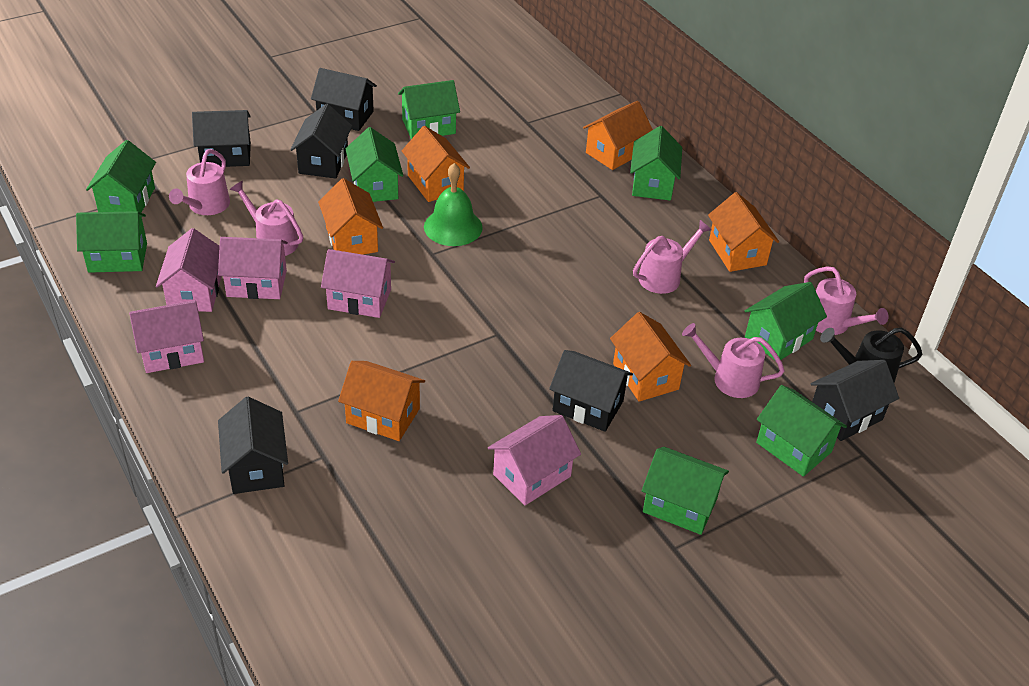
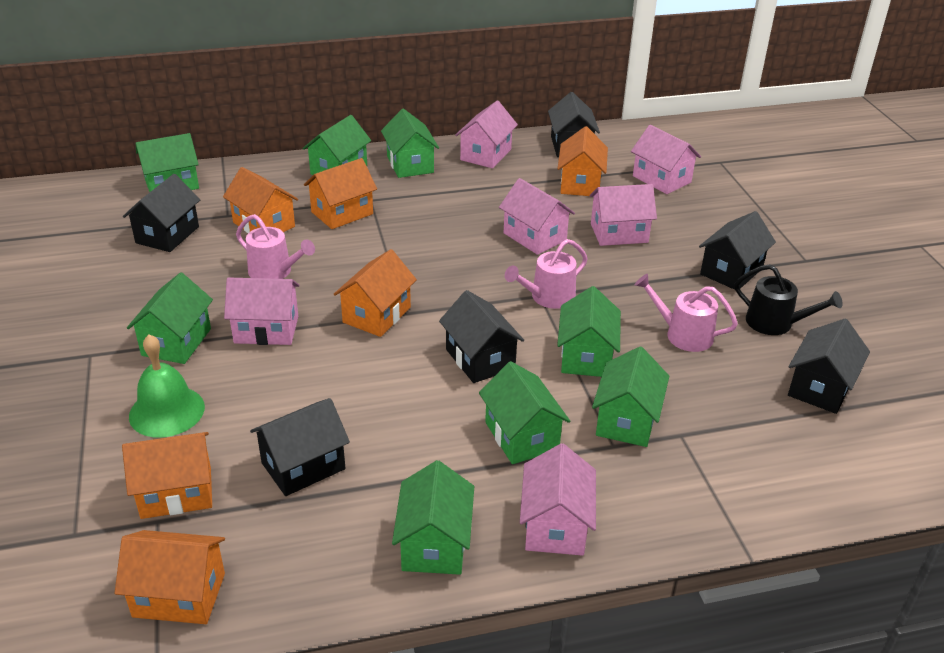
pink house: 5 -> 6
pink watering can: 5 -> 3

